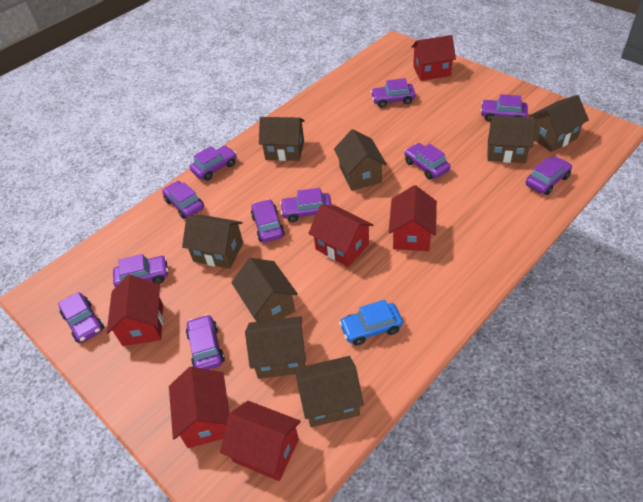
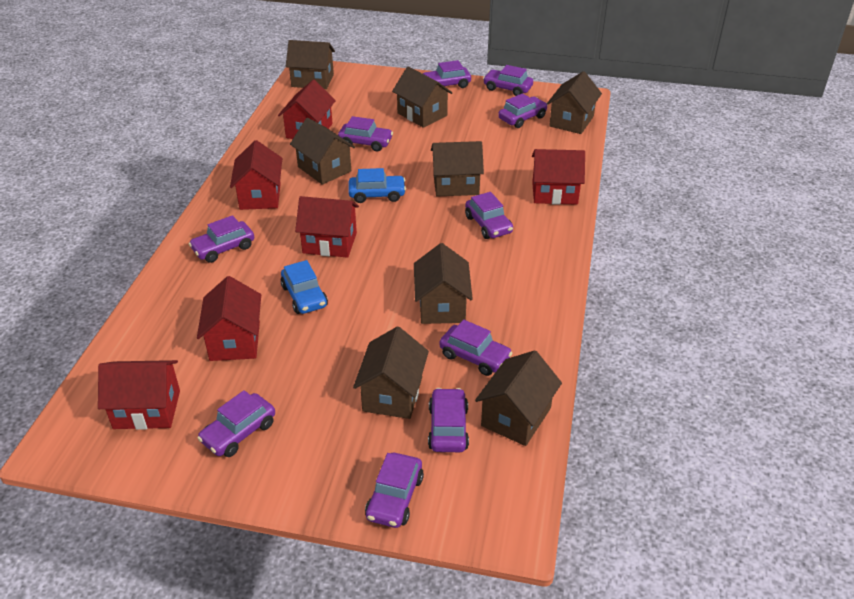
blue car: 1 -> 2
purple car: 11 -> 10

